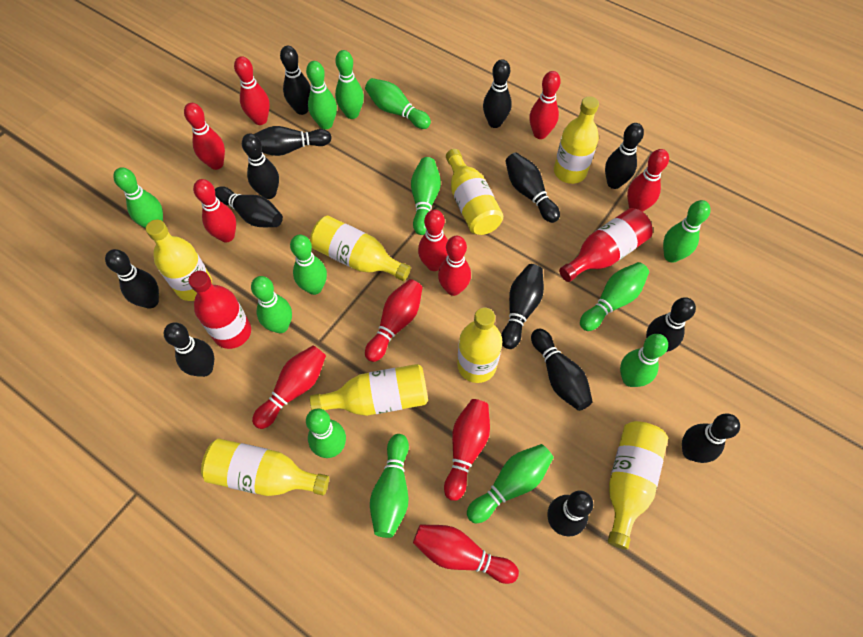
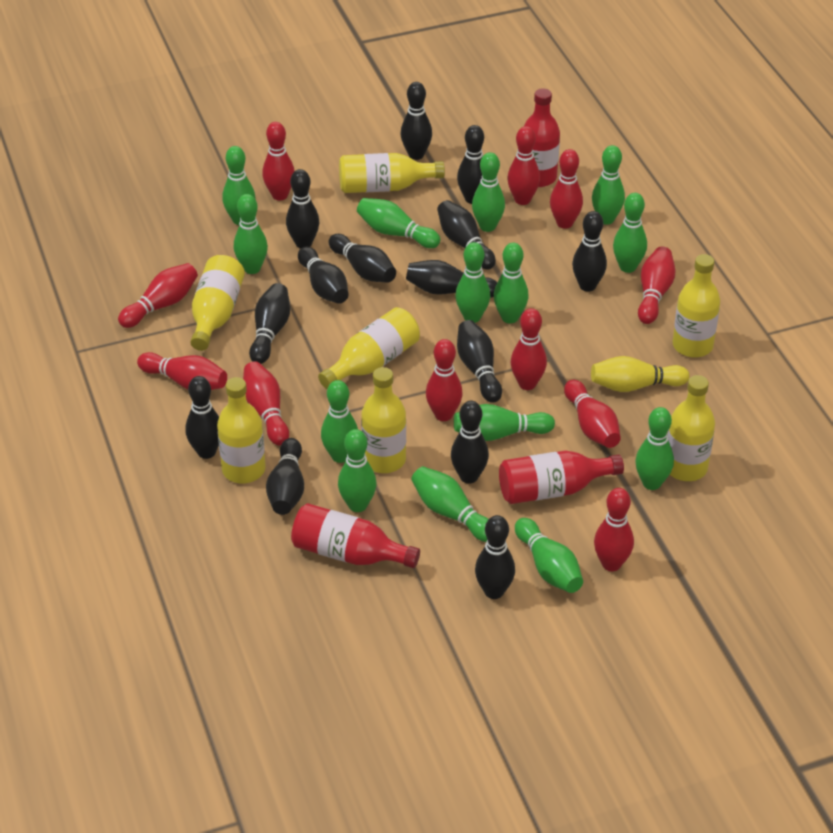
green bowling pin: 13 -> 14
red bottle: 2 -> 3
yellow bottle: 8 -> 7
yellow bowling pin: 0 -> 1

